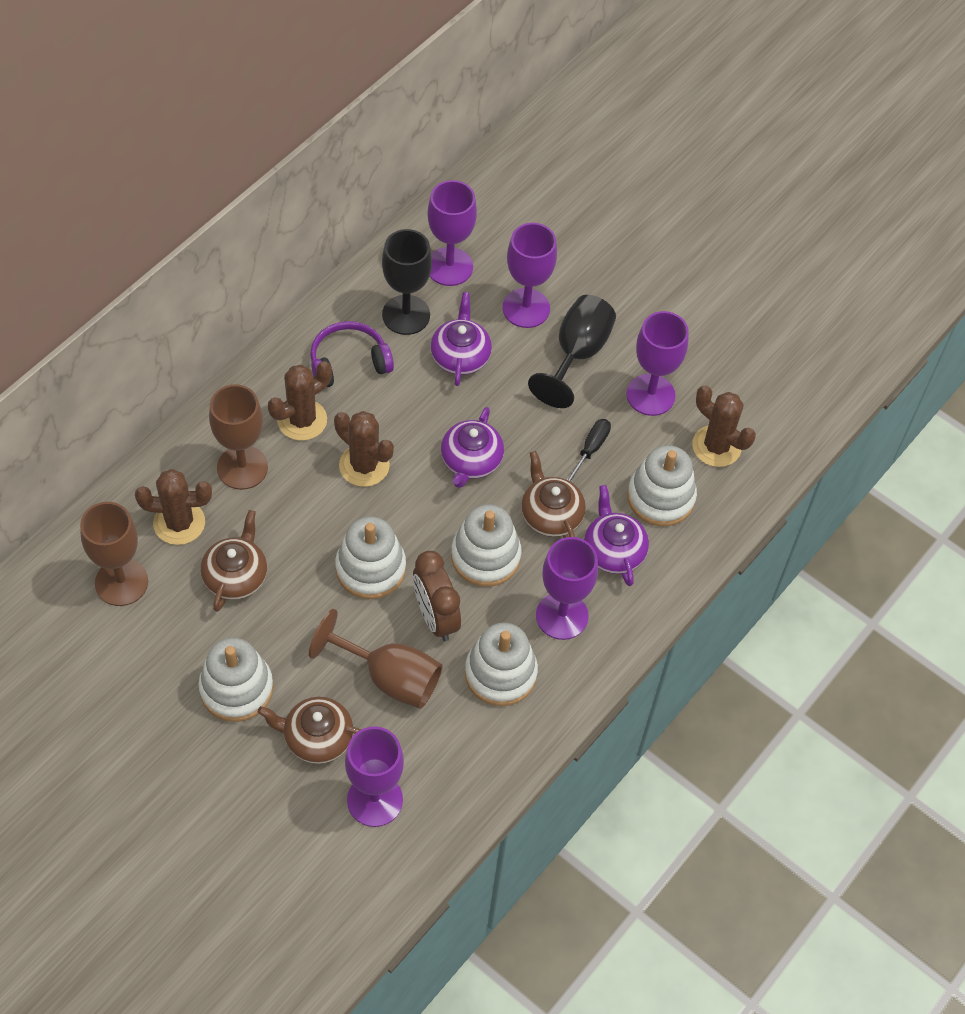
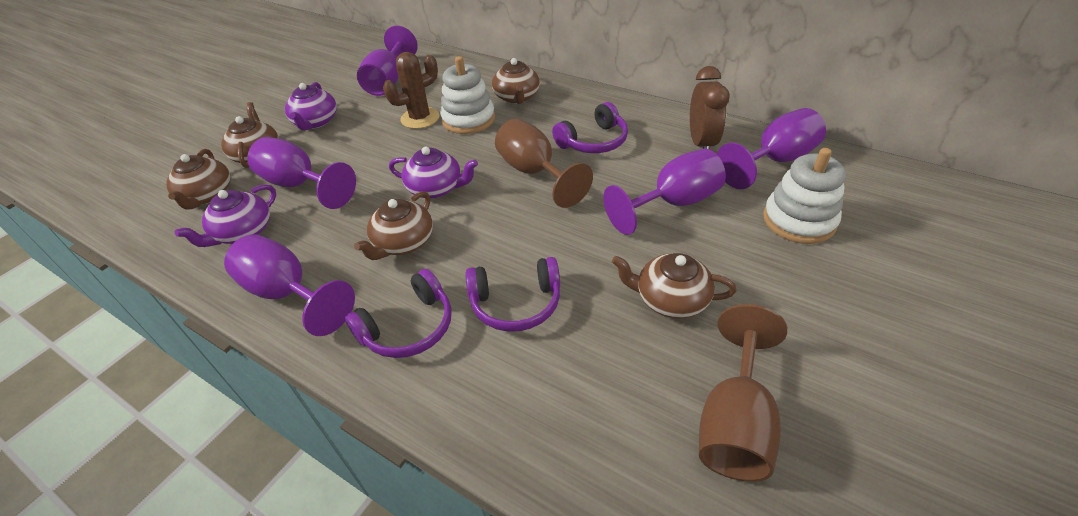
black goblet: 2 -> 0
black screwdriver: 1 -> 0
brown cactus: 4 -> 1
brown goblet: 3 -> 2
brown teapot: 3 -> 5
purple headphones: 1 -> 3
white stacking toy: 5 -> 2

